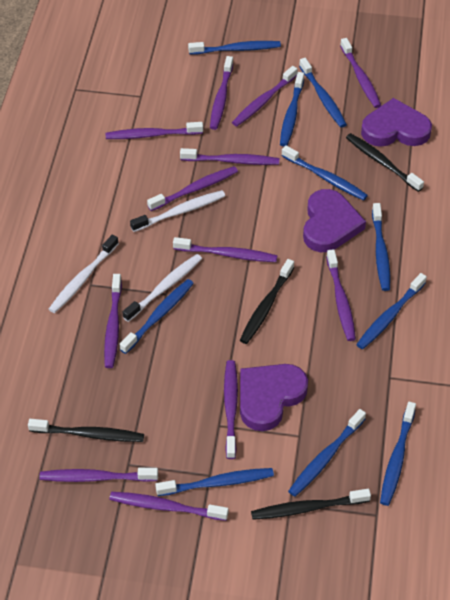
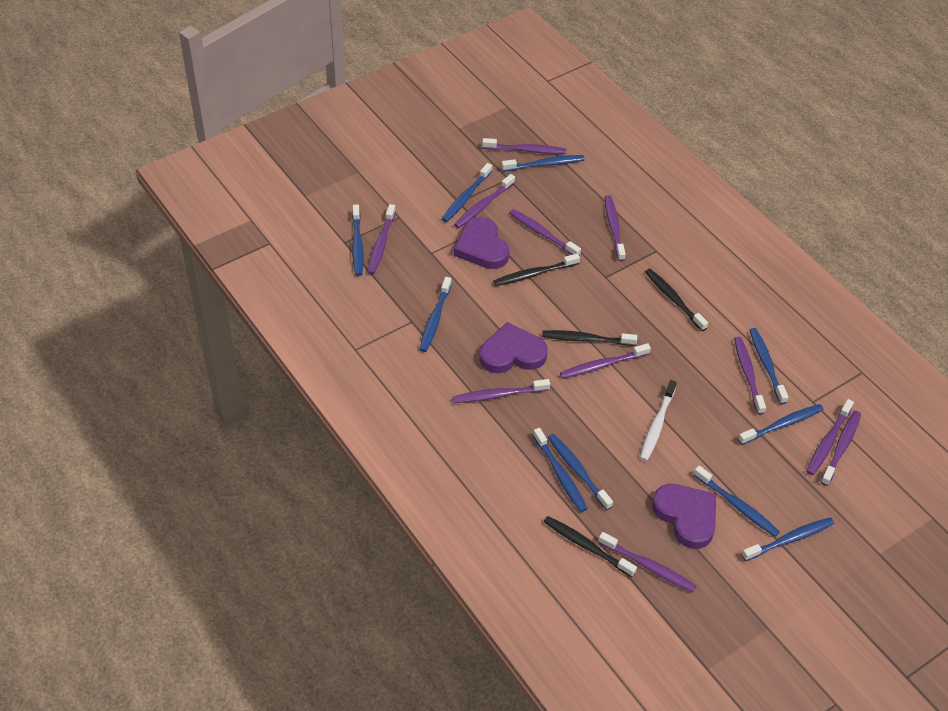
purple toothbrush: 12 -> 11
white toothbrush: 3 -> 1

